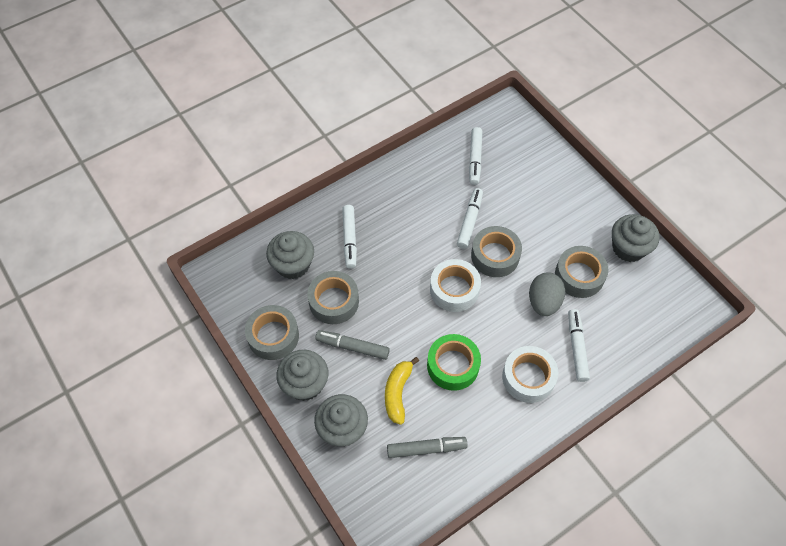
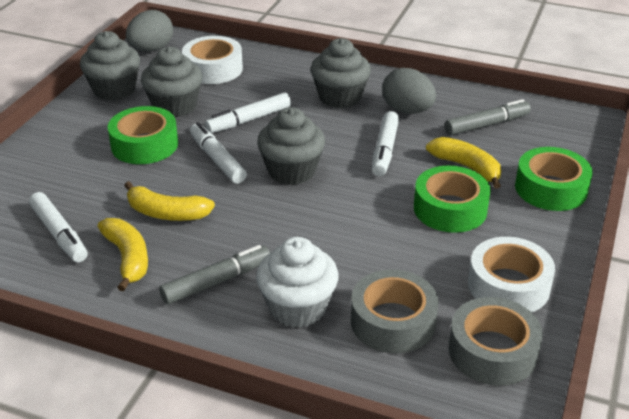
green tape: 1 -> 3
grey egg: 1 -> 2
grey tape: 4 -> 2
white cupcake: 0 -> 1
yellow banana: 1 -> 3

